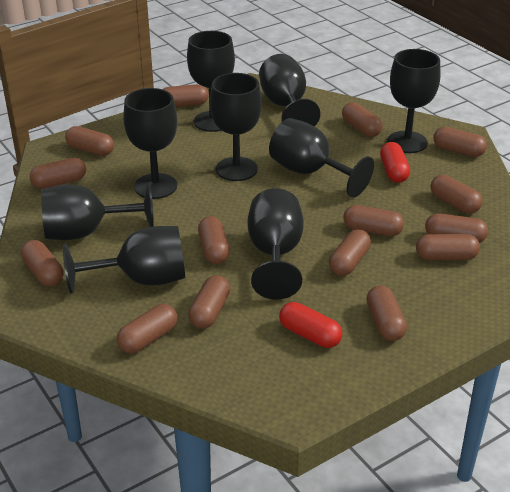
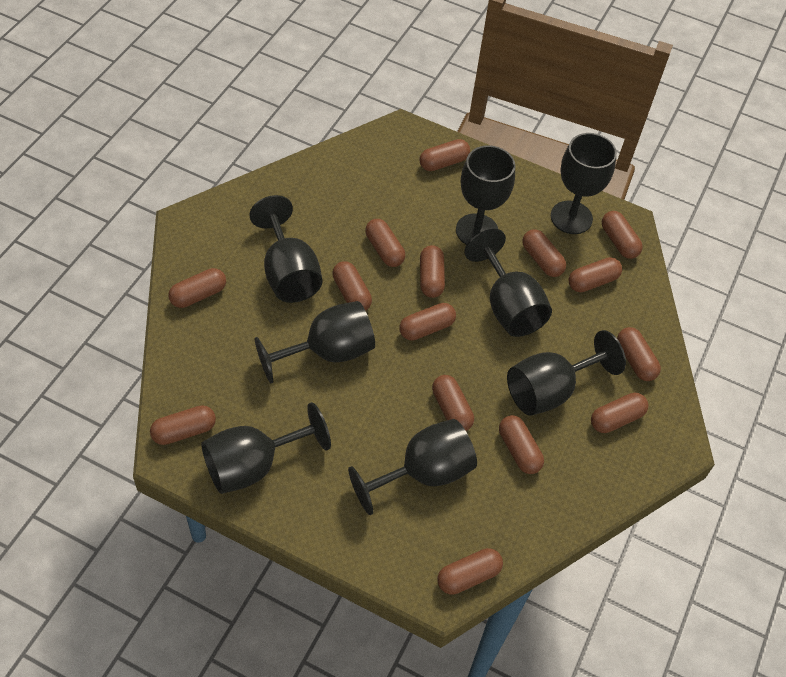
black goblet: 9 -> 8
red capsule: 2 -> 0

